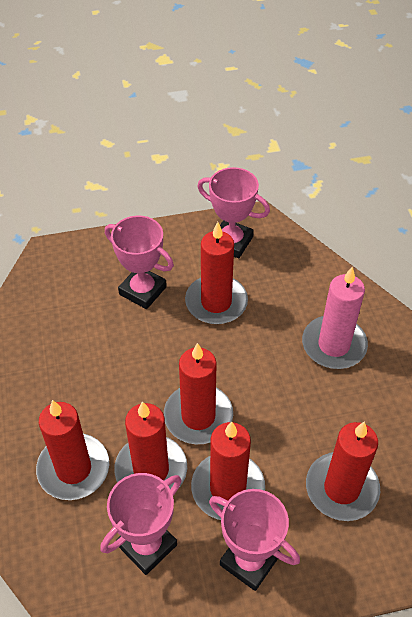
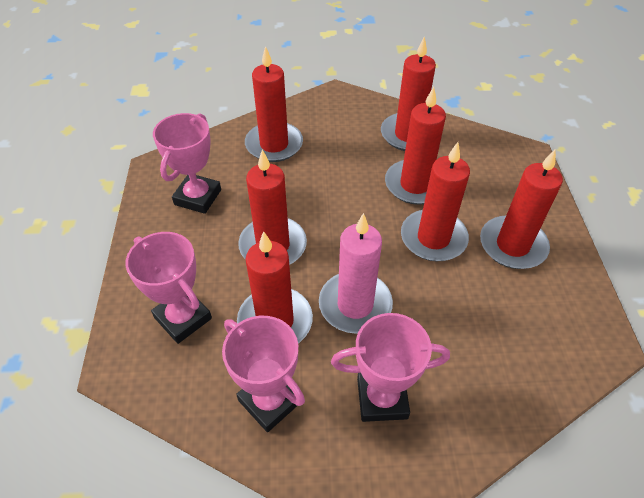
red candle: 6 -> 7

